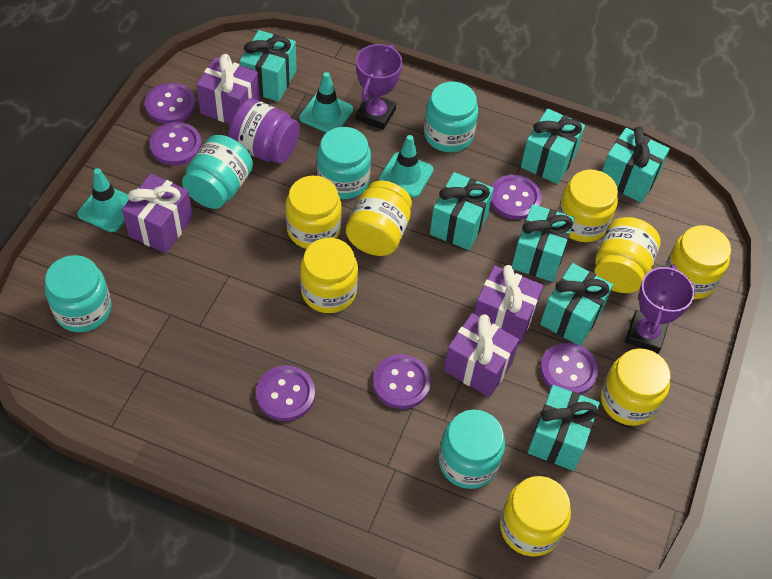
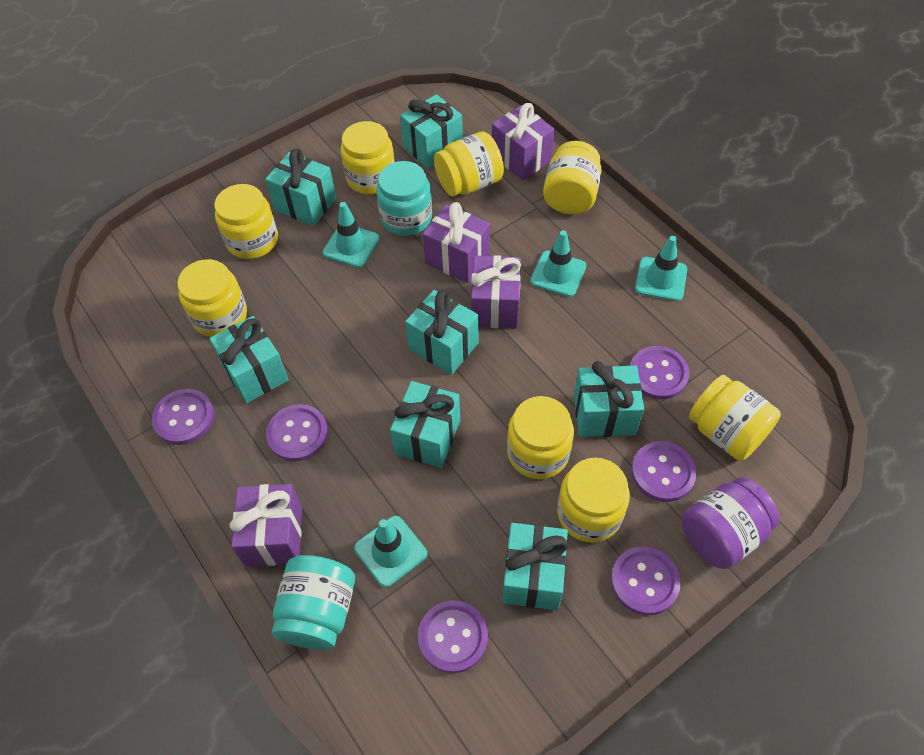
purple trophy: 2 -> 0
turquoise jar: 5 -> 2
turquoise traffic cone: 3 -> 4

